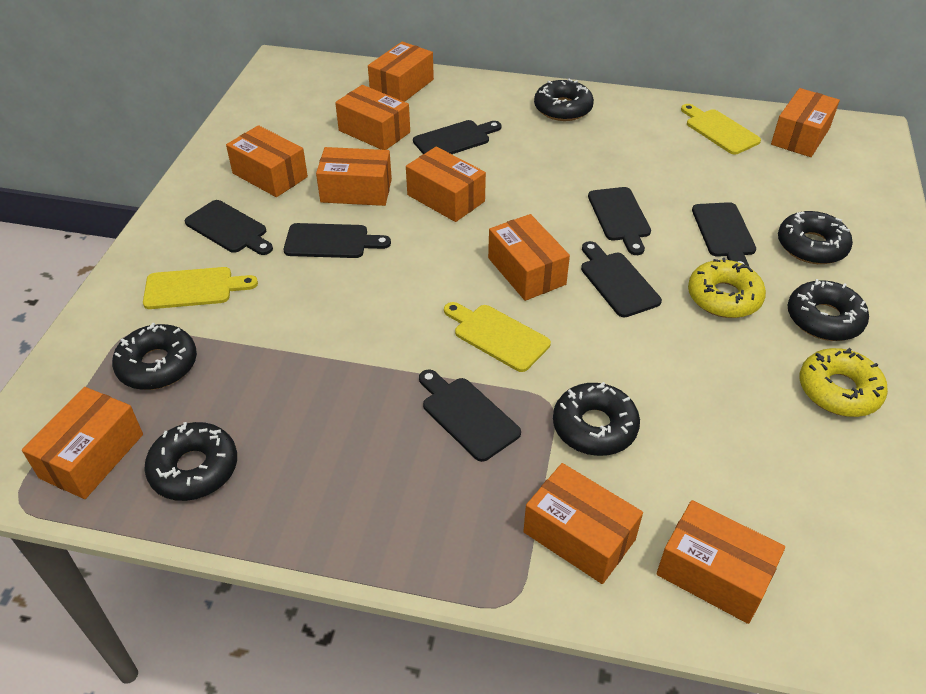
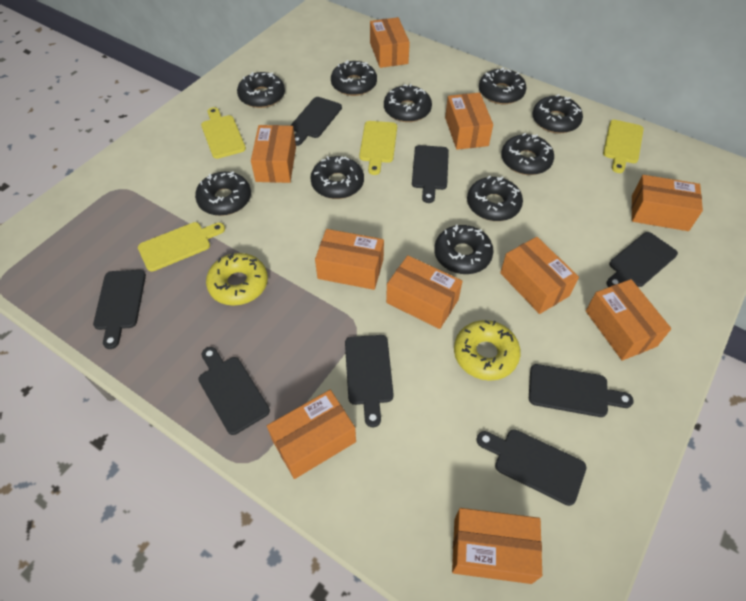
black cutting board: 7 -> 8
black donut: 6 -> 10
yellow cutting board: 3 -> 4

